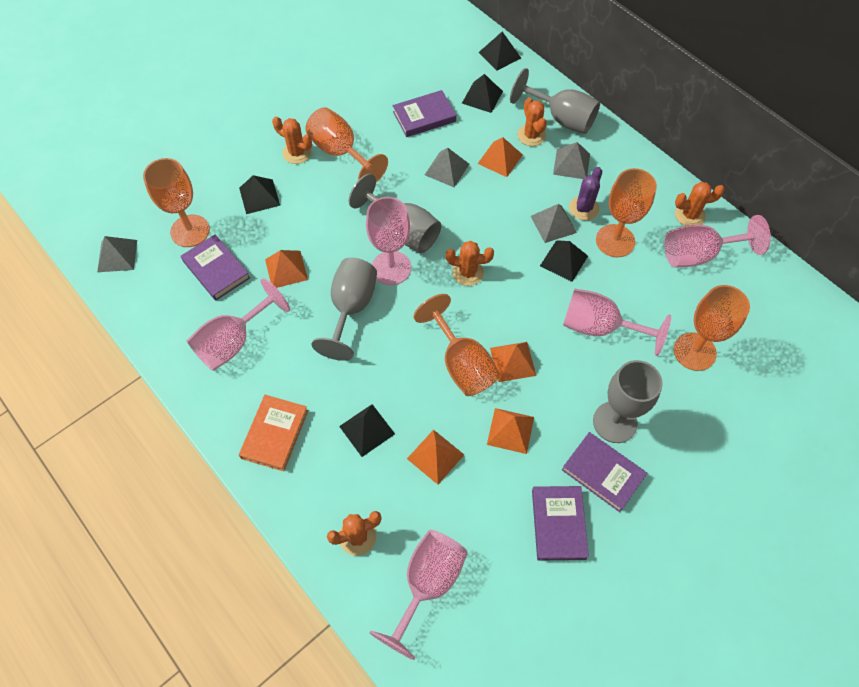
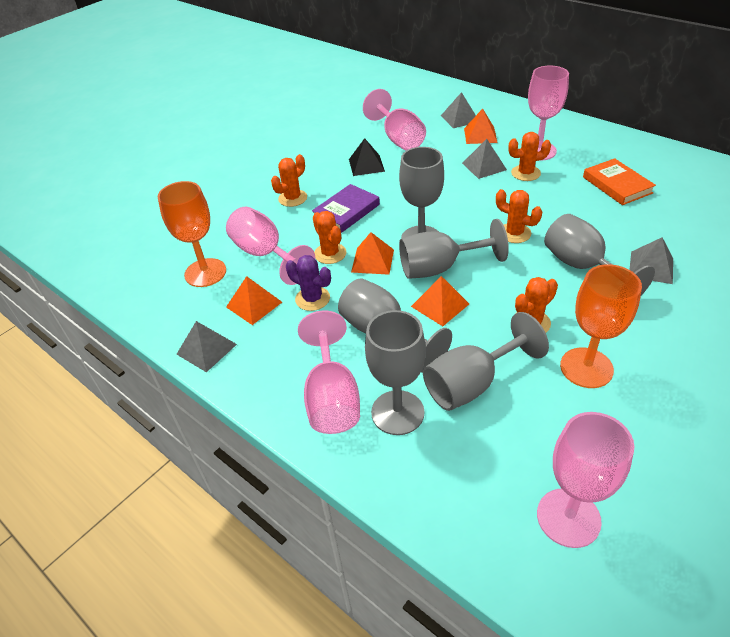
black pyramid: 5 -> 1
grey goblet: 4 -> 6
orange goblet: 5 -> 2
orange pyramid: 5 -> 4
purple book: 4 -> 1

